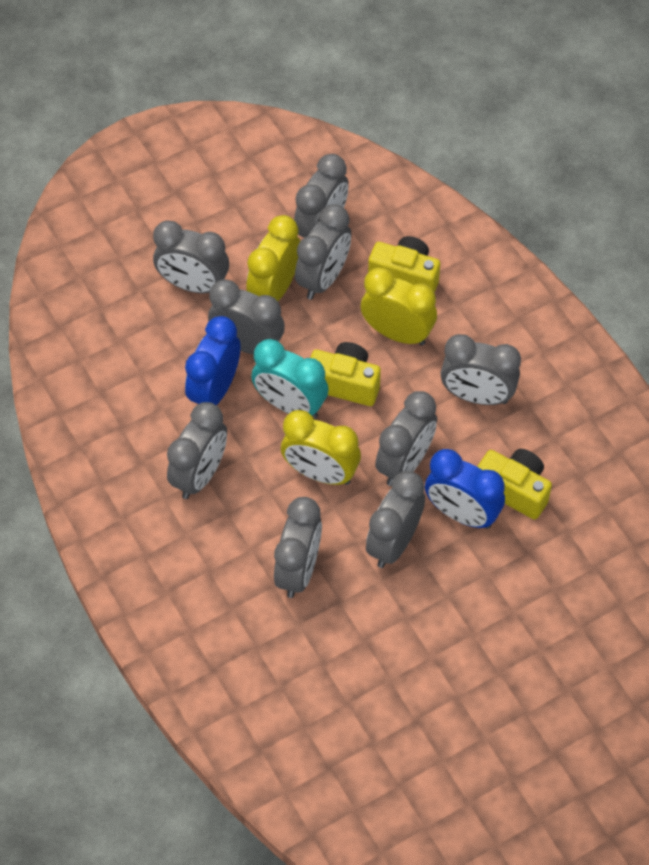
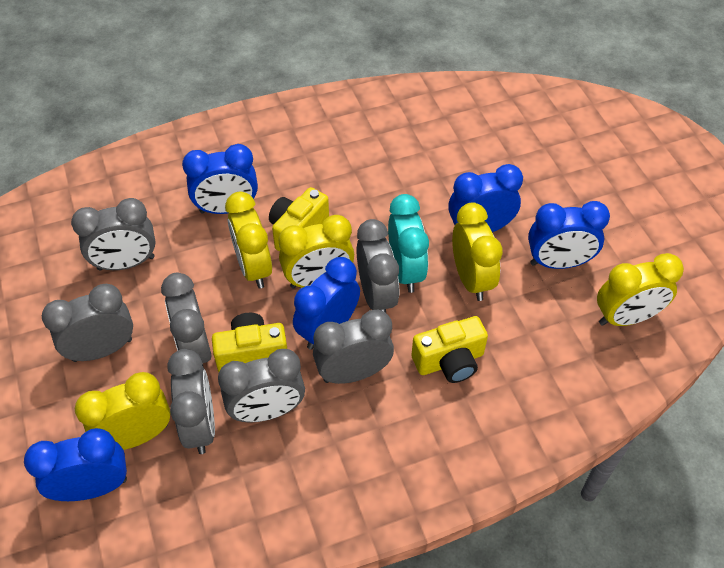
blue clock: 2 -> 5
grey clock: 9 -> 7
yellow clock: 3 -> 5

